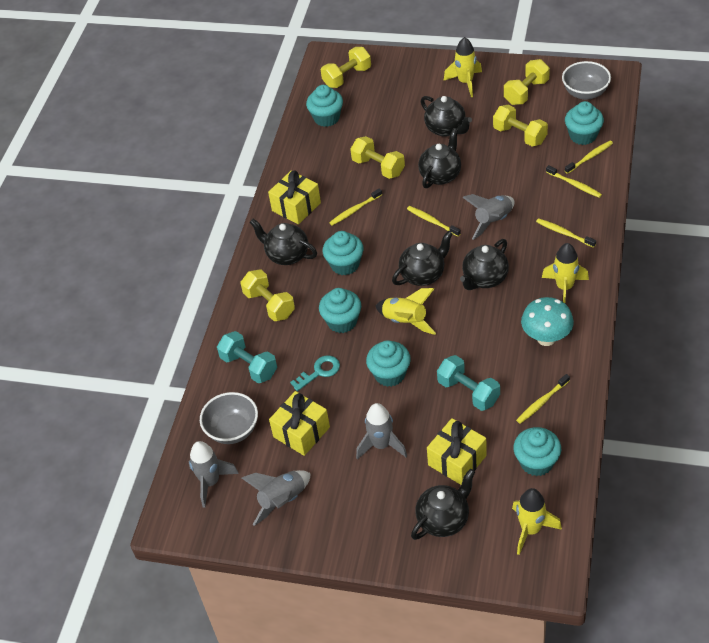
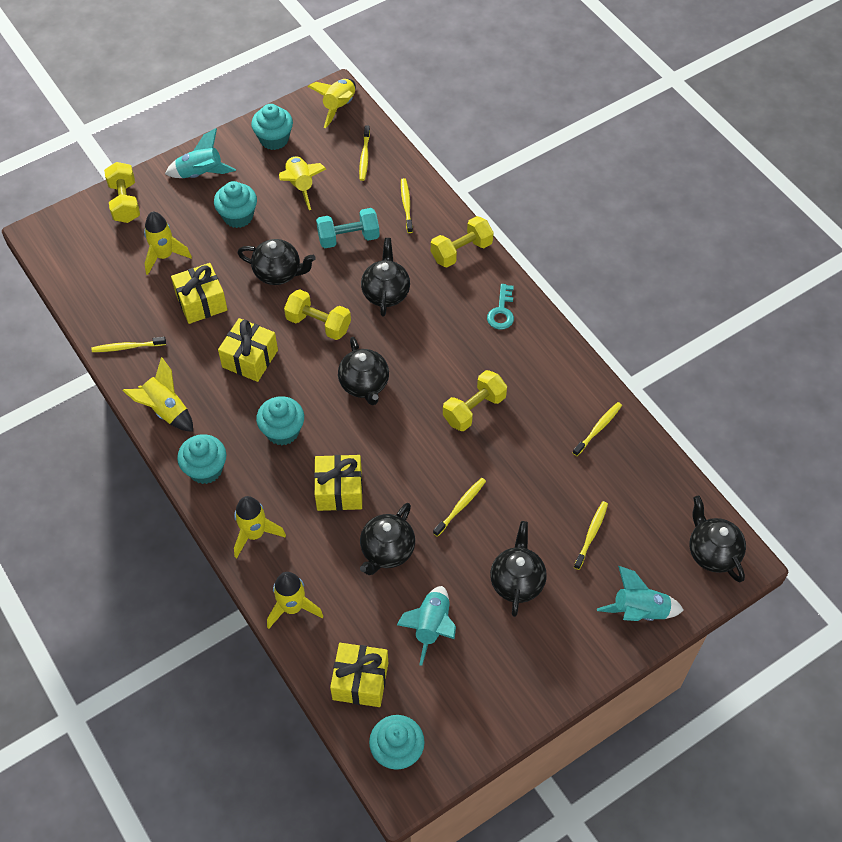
grey bowl: 2 -> 0
grey rocket: 4 -> 0
turquoise cupcake: 6 -> 5
turquoise dumbbell: 2 -> 1
turquoise mushroom: 1 -> 0
turquoise rocket: 0 -> 3
yellow dumbbell: 5 -> 4
yellow gift: 3 -> 4
yellow rocket: 4 -> 6

